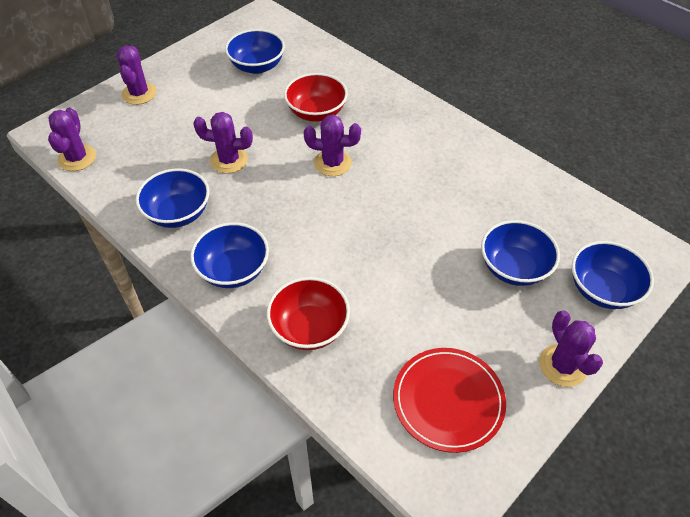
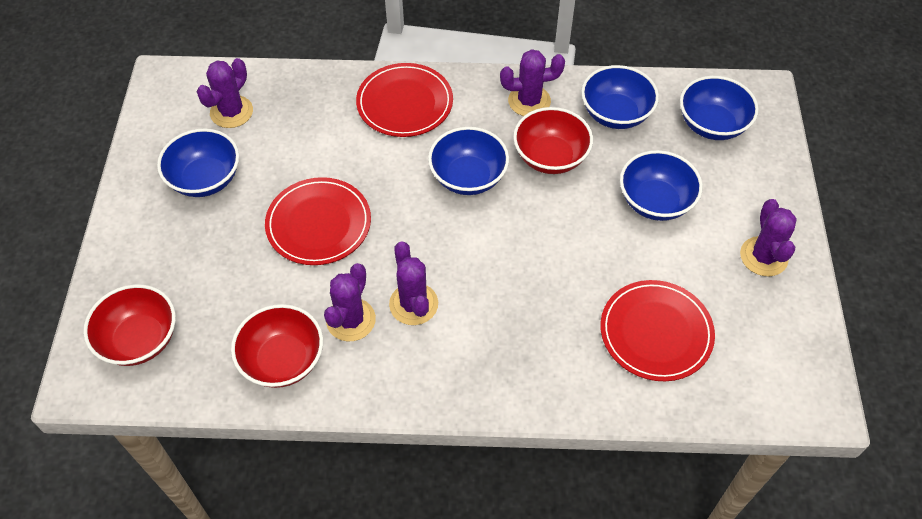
red bowl: 2 -> 3
red plate: 1 -> 3

